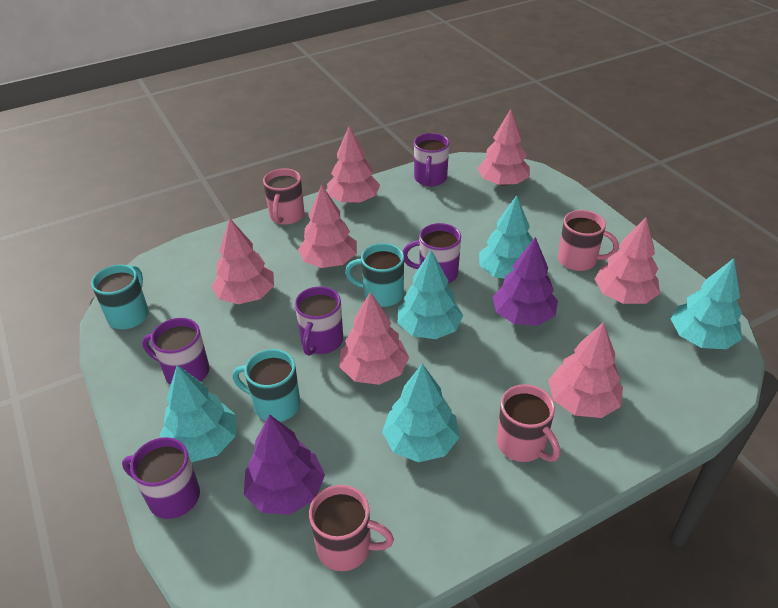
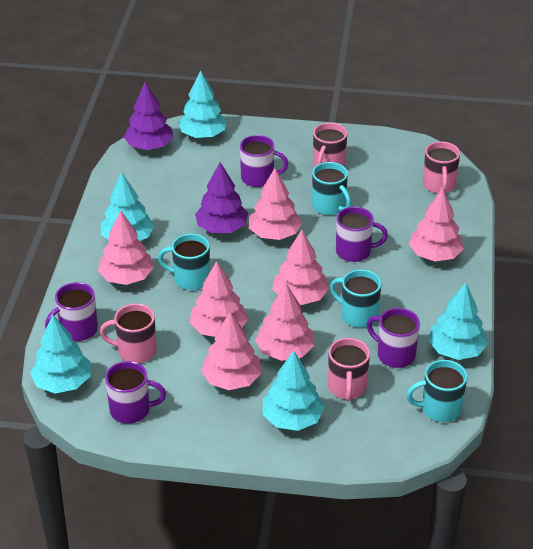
turquoise mug: 3 -> 4

